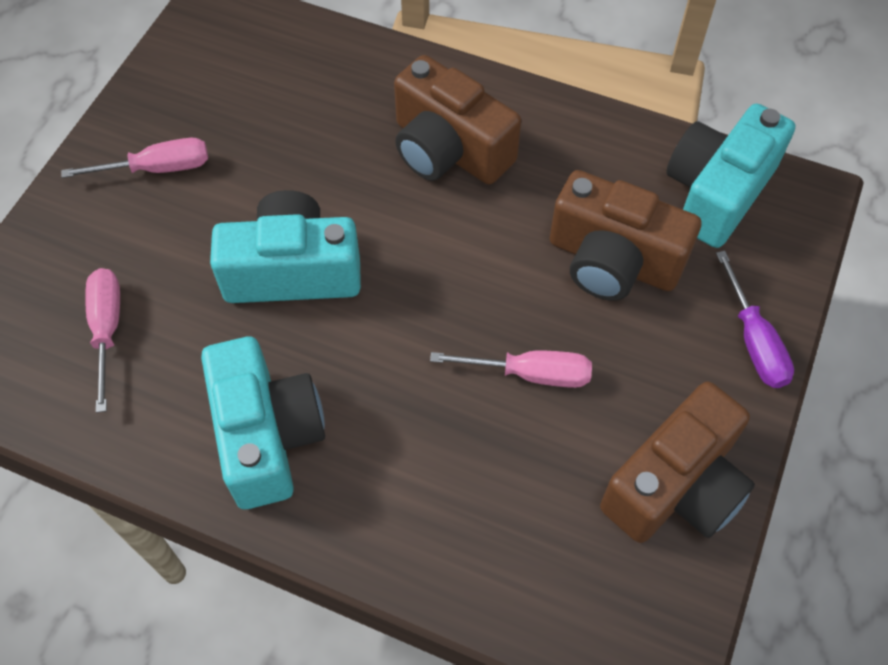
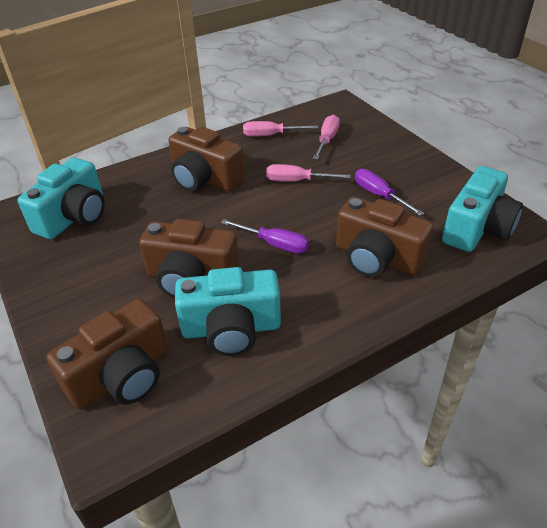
brown camera: 3 -> 4
purple screwdriver: 1 -> 2

